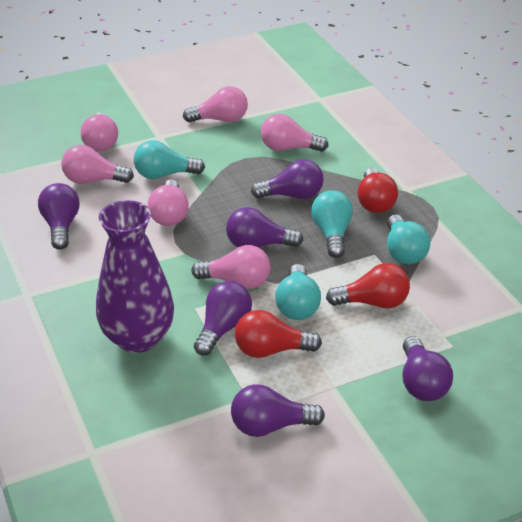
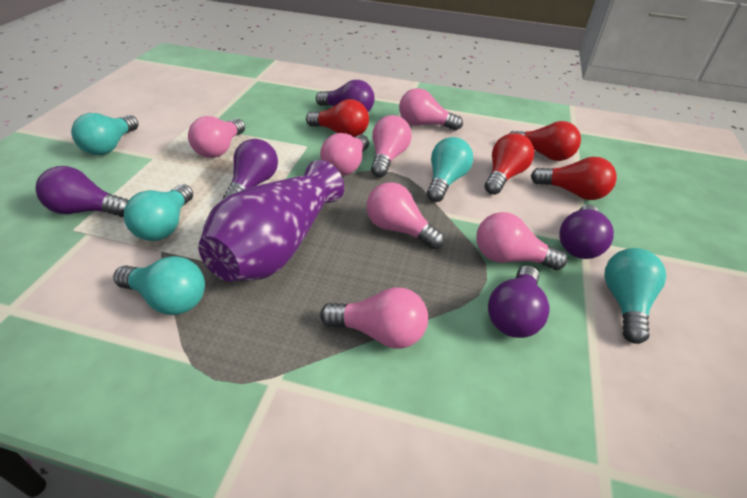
pink light bulb: 6 -> 7
purple light bulb: 6 -> 5
red light bulb: 3 -> 4
turquoise light bulb: 4 -> 5

